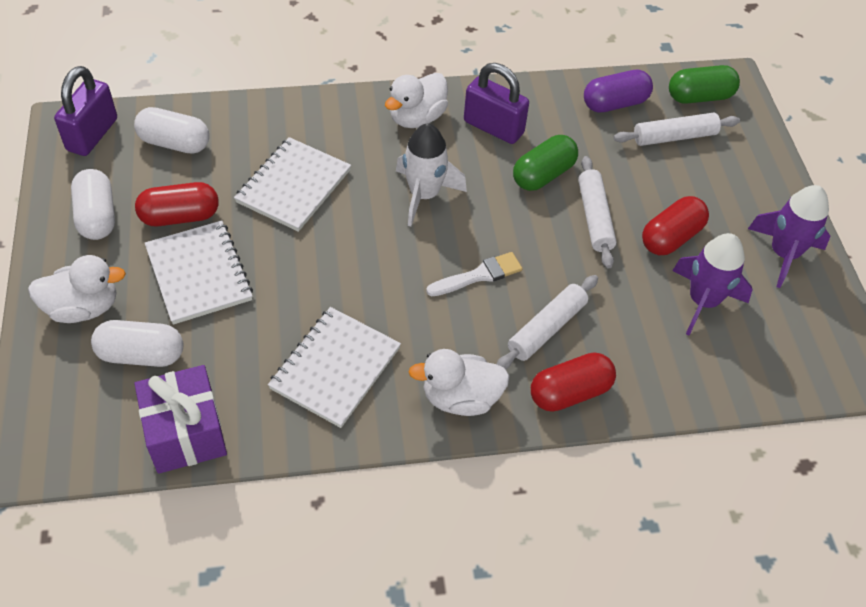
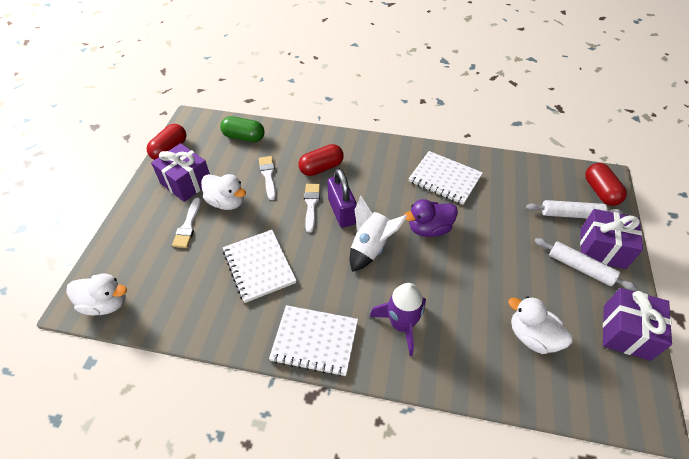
green capsule: 2 -> 1
purple capsule: 1 -> 0
purple duck: 0 -> 1
purple gift: 1 -> 3
purple padlock: 2 -> 1
purple rocket: 2 -> 1
white brush: 1 -> 3
white capsule: 3 -> 0
white rolling pin: 3 -> 2

